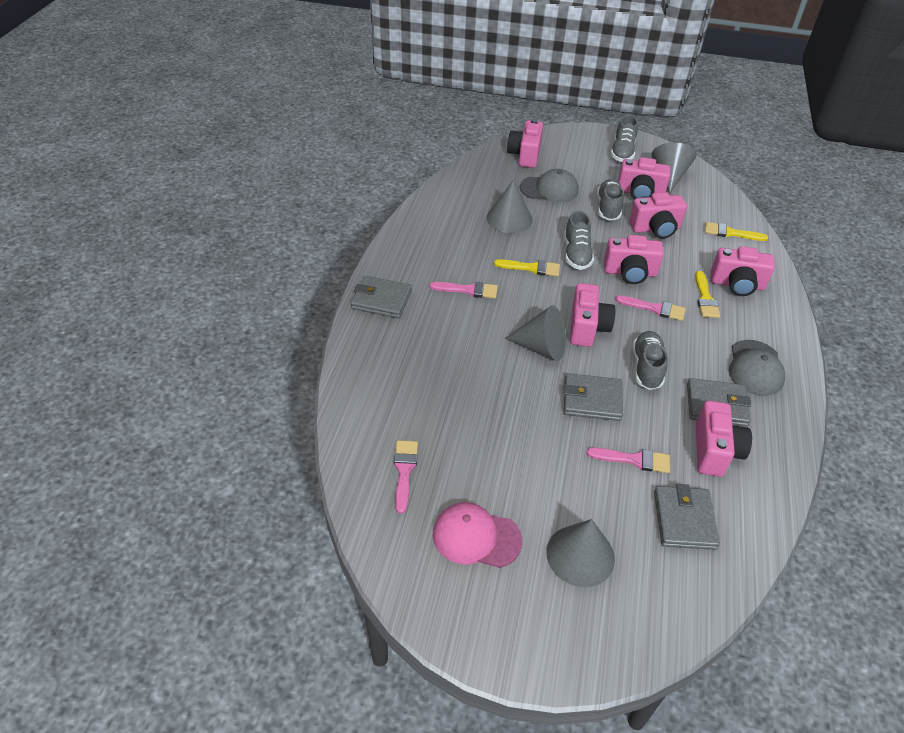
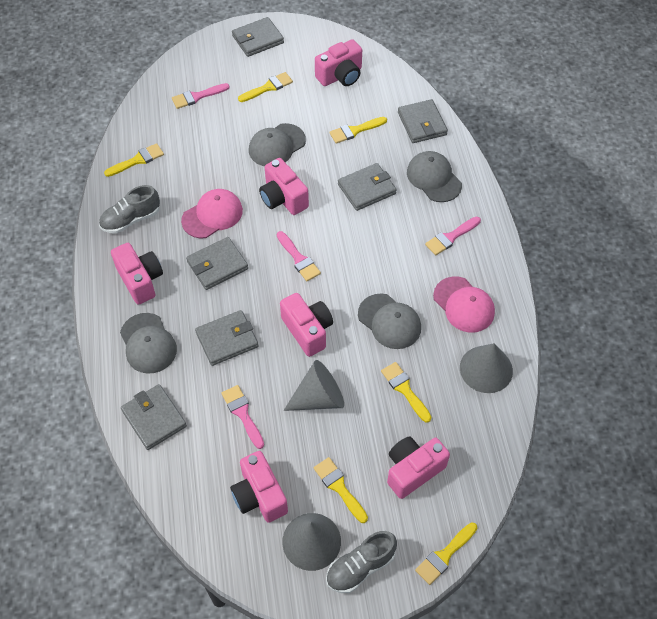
grey cap: 2 -> 4
grey cone: 4 -> 3
grey shoe: 4 -> 2
grey wallet: 4 -> 6
pink camera: 7 -> 6
pink cap: 1 -> 2
yellow brush: 3 -> 6

